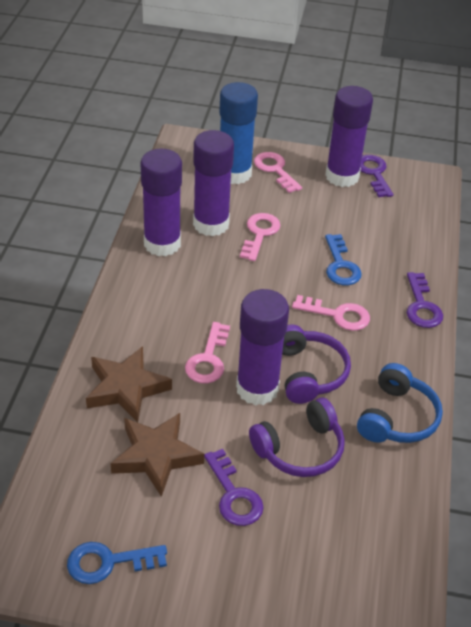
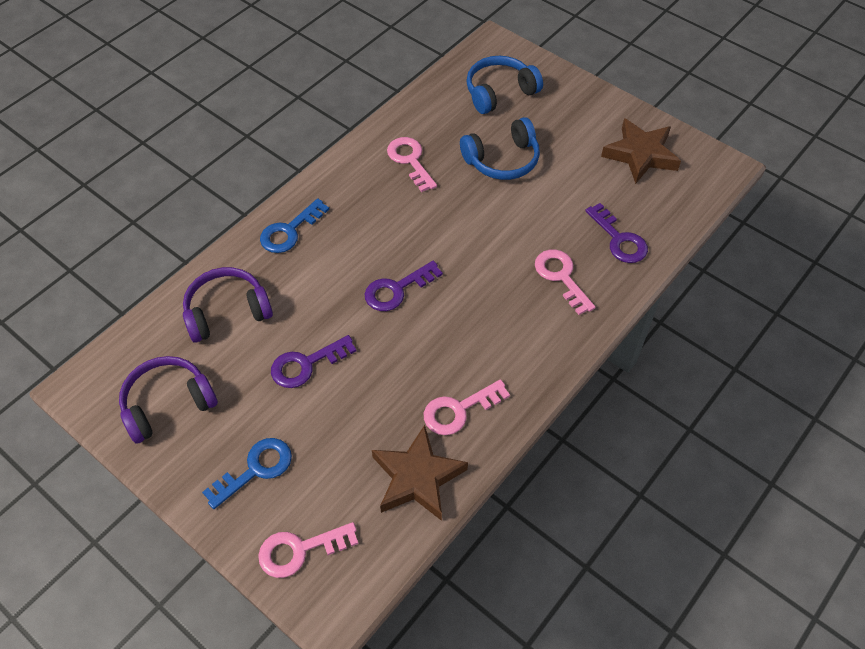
blue glue stick: 1 -> 0
blue headphones: 1 -> 2
purple glue stick: 4 -> 0

